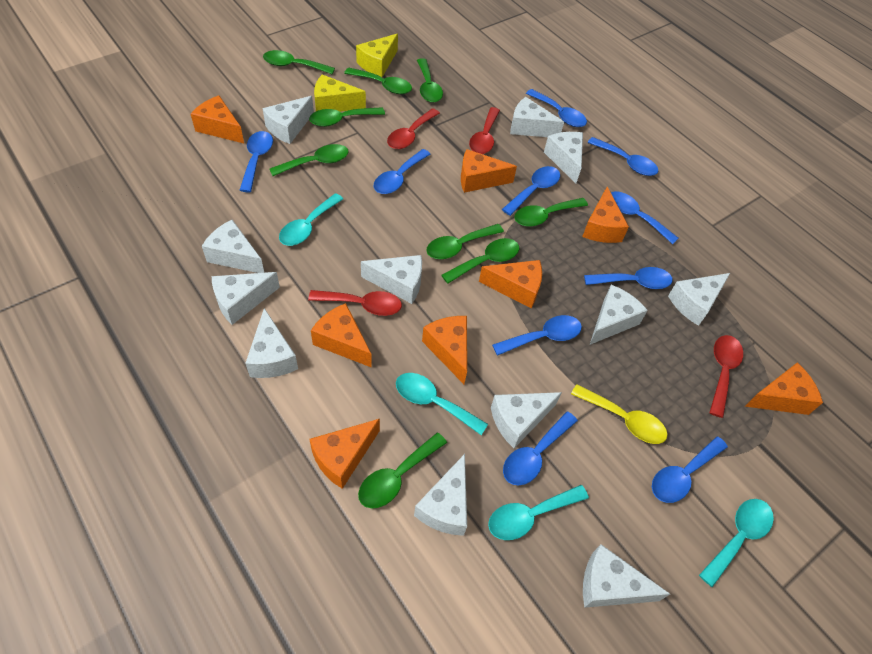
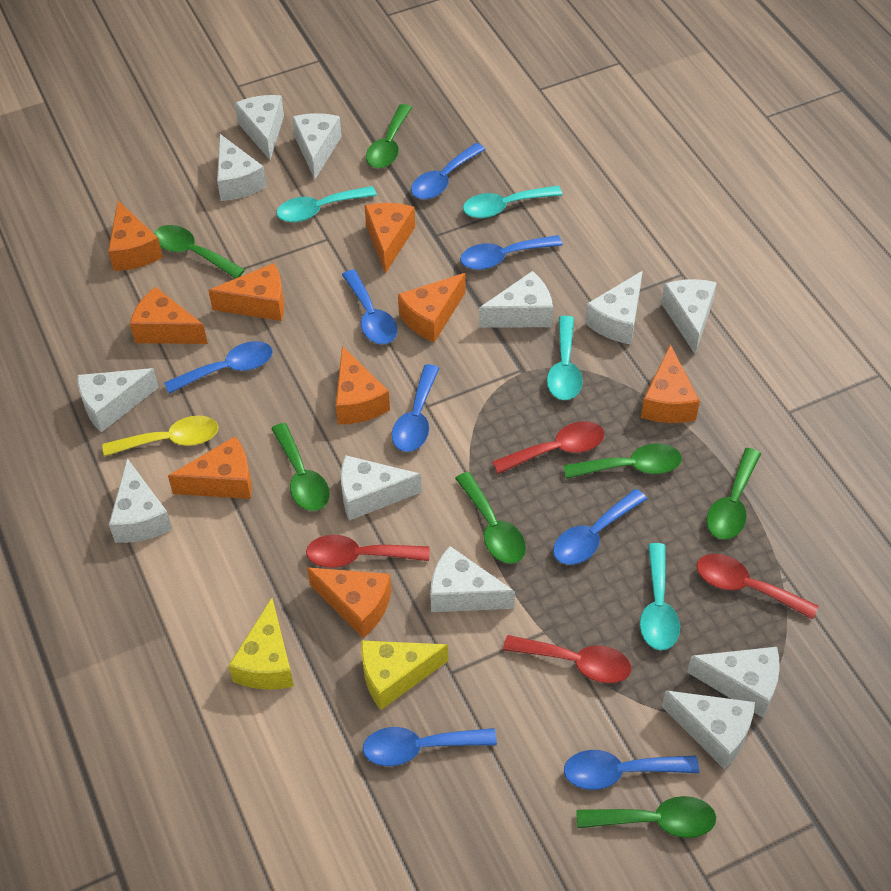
blue spoon: 10 -> 8
green spoon: 9 -> 7
orange cheese: 8 -> 9

